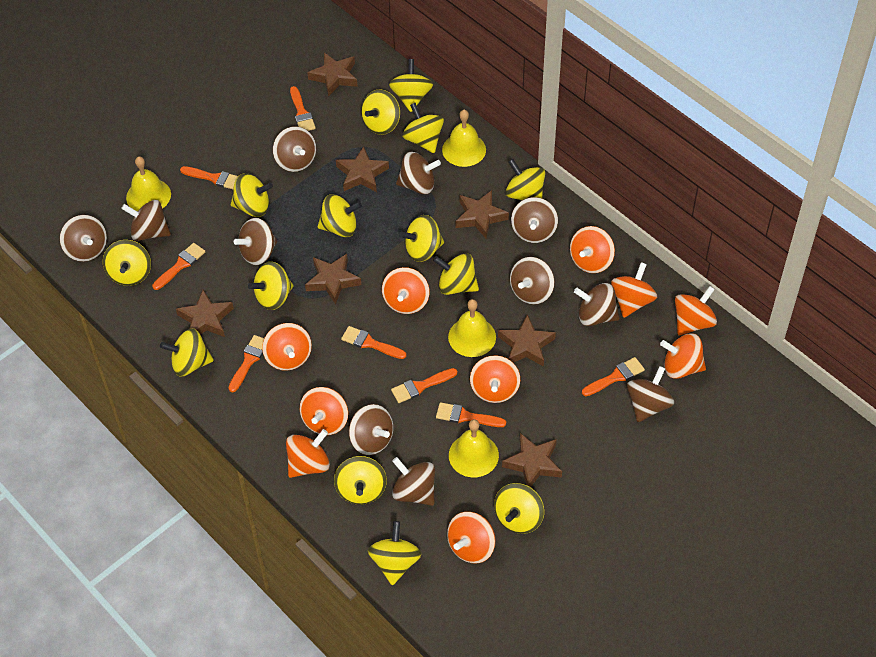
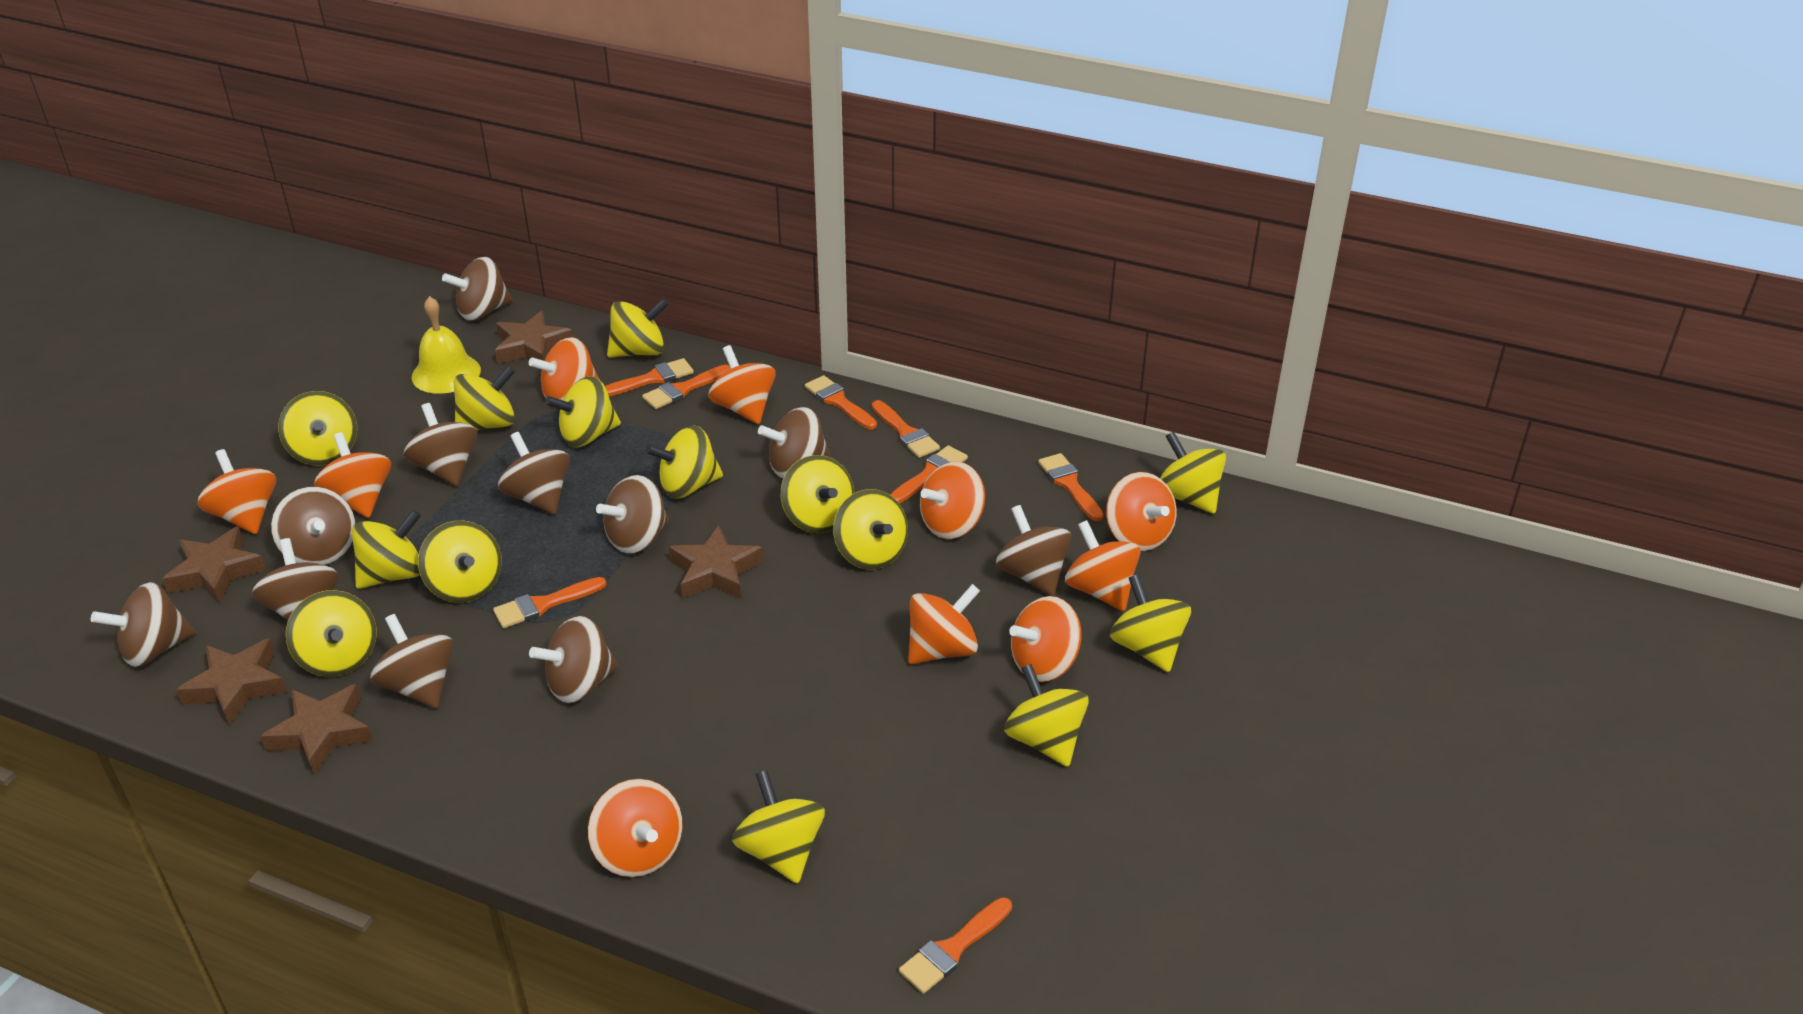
brown star: 7 -> 5
yellow bell: 4 -> 1

